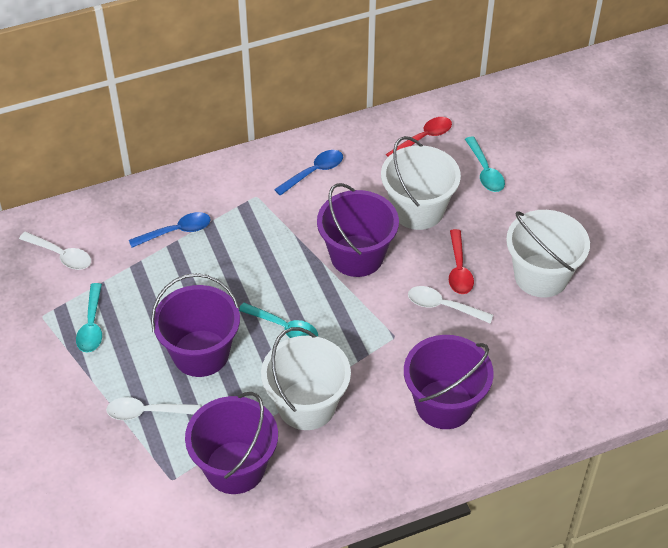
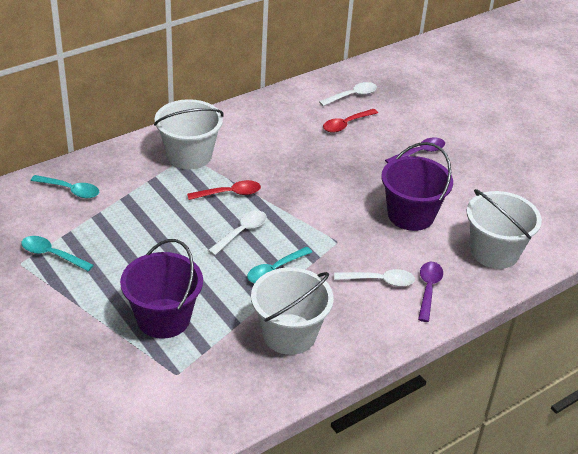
blue spoon: 2 -> 0
purple bucket: 4 -> 2
purple spoon: 0 -> 2

